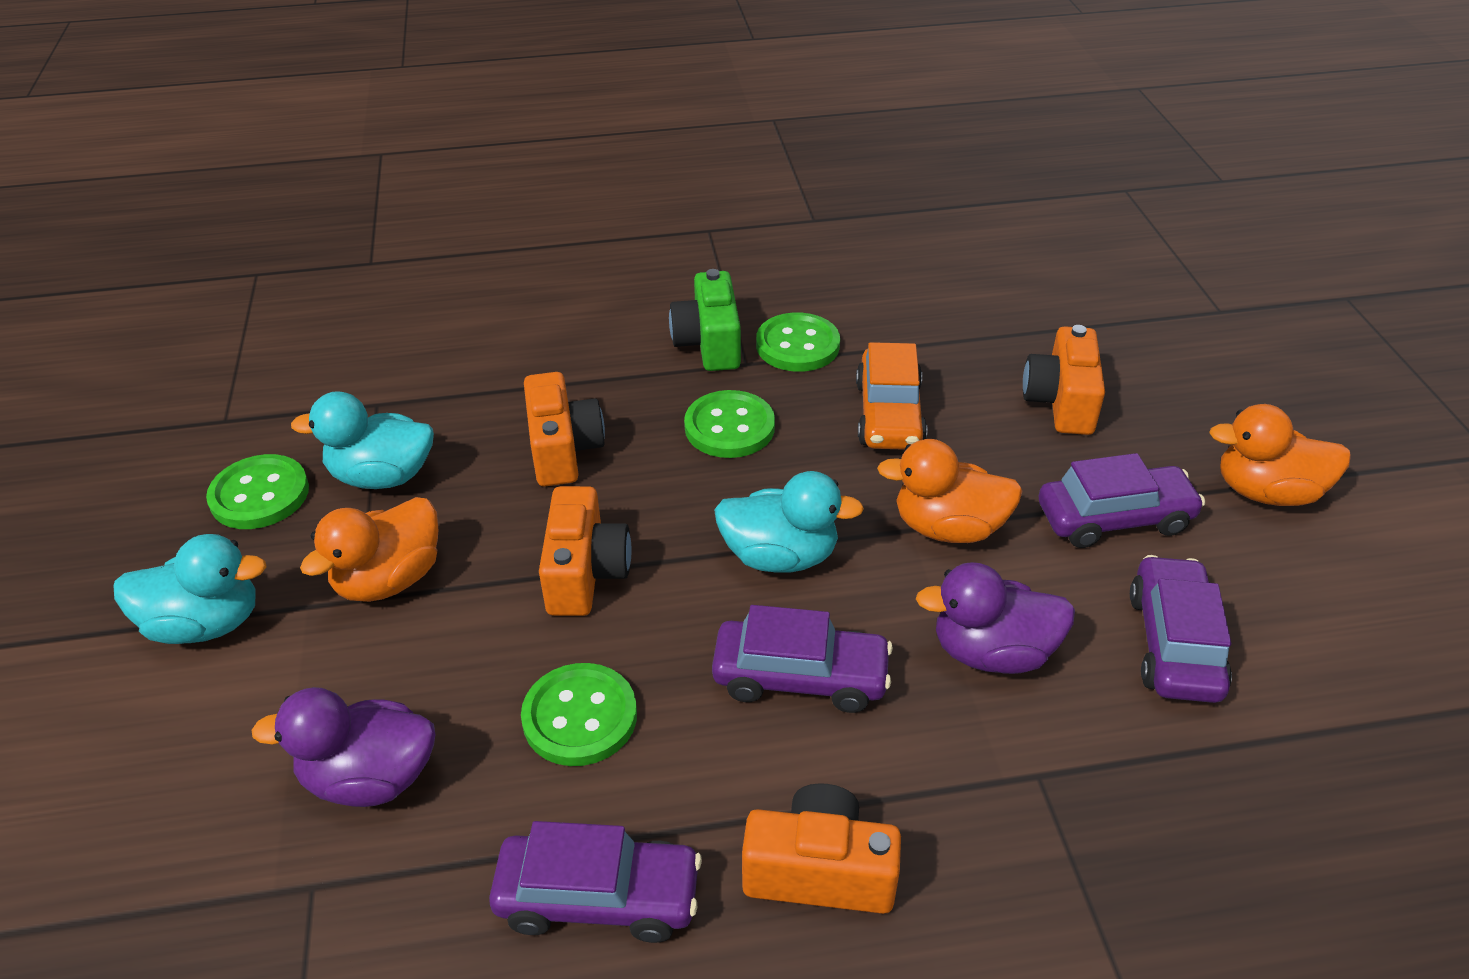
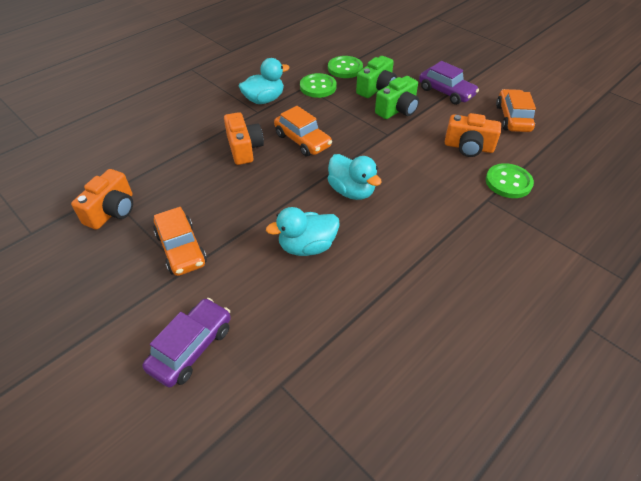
green button: 4 -> 3
green camera: 1 -> 2
orange camera: 4 -> 3
orange car: 1 -> 3
orange duck: 3 -> 0
purple car: 4 -> 2
purple duck: 2 -> 0

